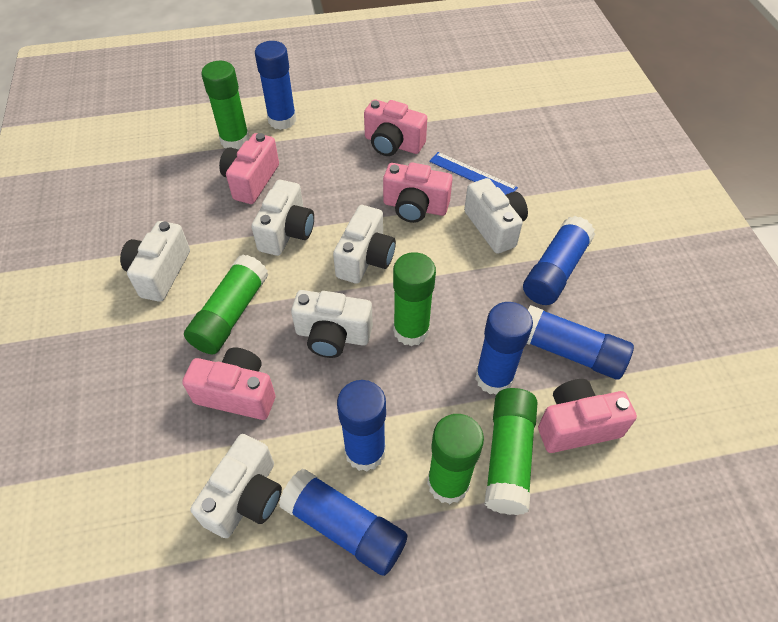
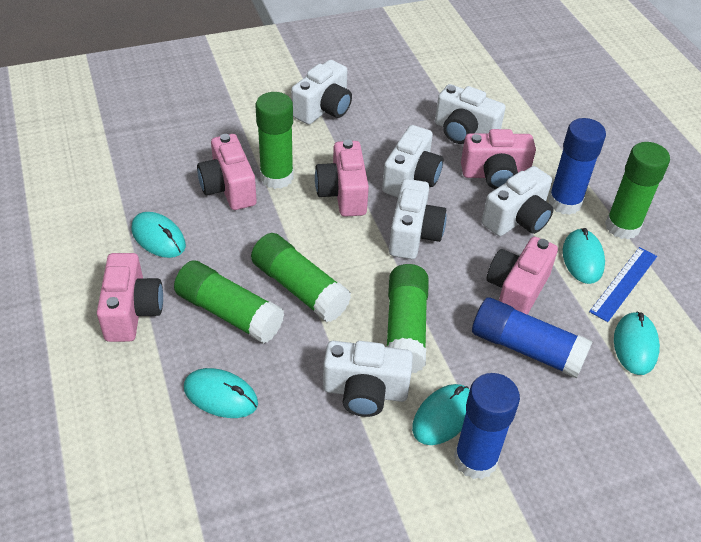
blue glue stick: 6 -> 3
turquoise mouse: 0 -> 5

